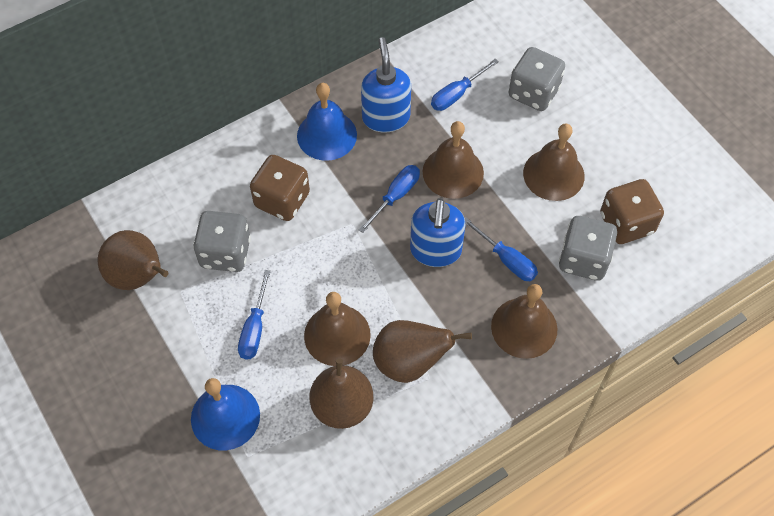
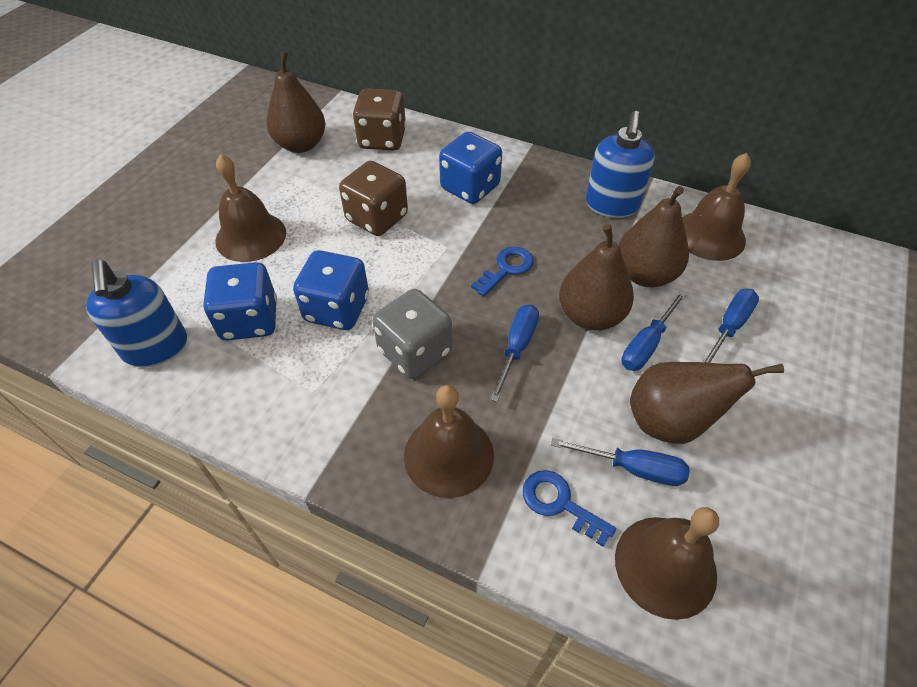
blue bell: 2 -> 0
blue dice: 0 -> 3
blue key: 0 -> 2
brown pear: 3 -> 4
grey dice: 3 -> 1

